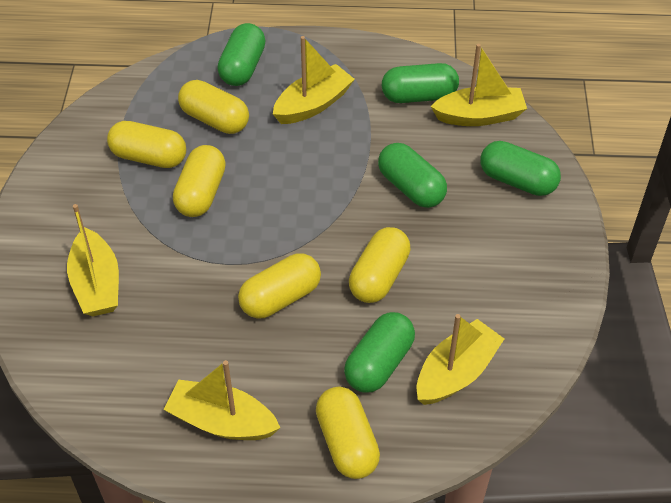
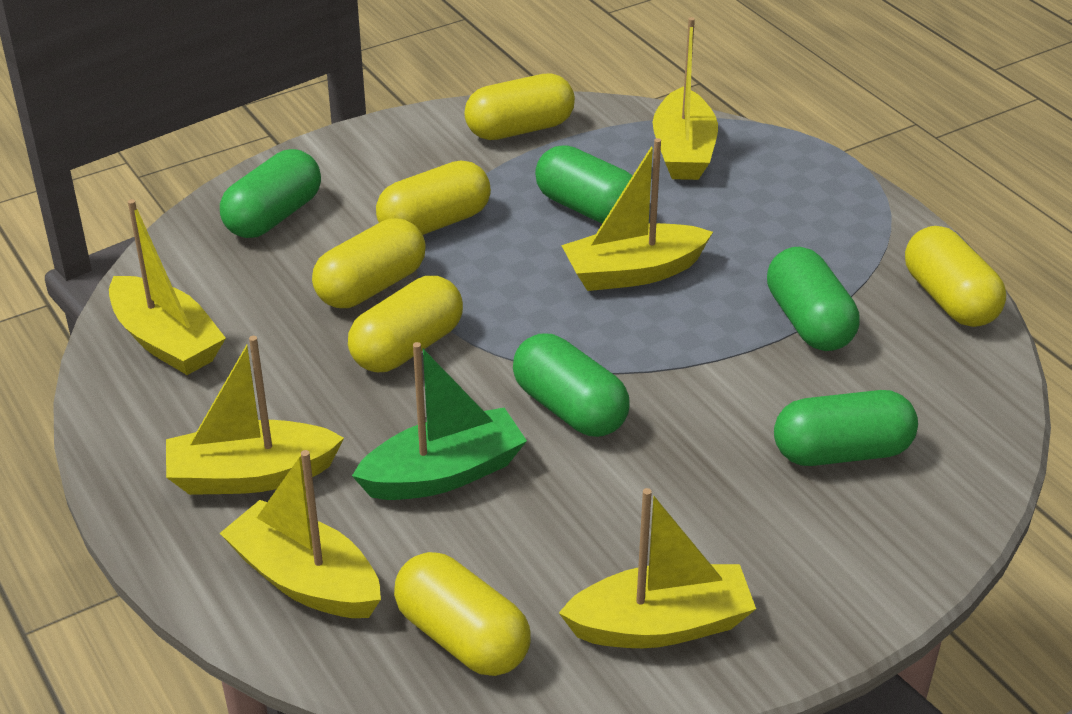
green boat: 0 -> 1
yellow boat: 5 -> 6

